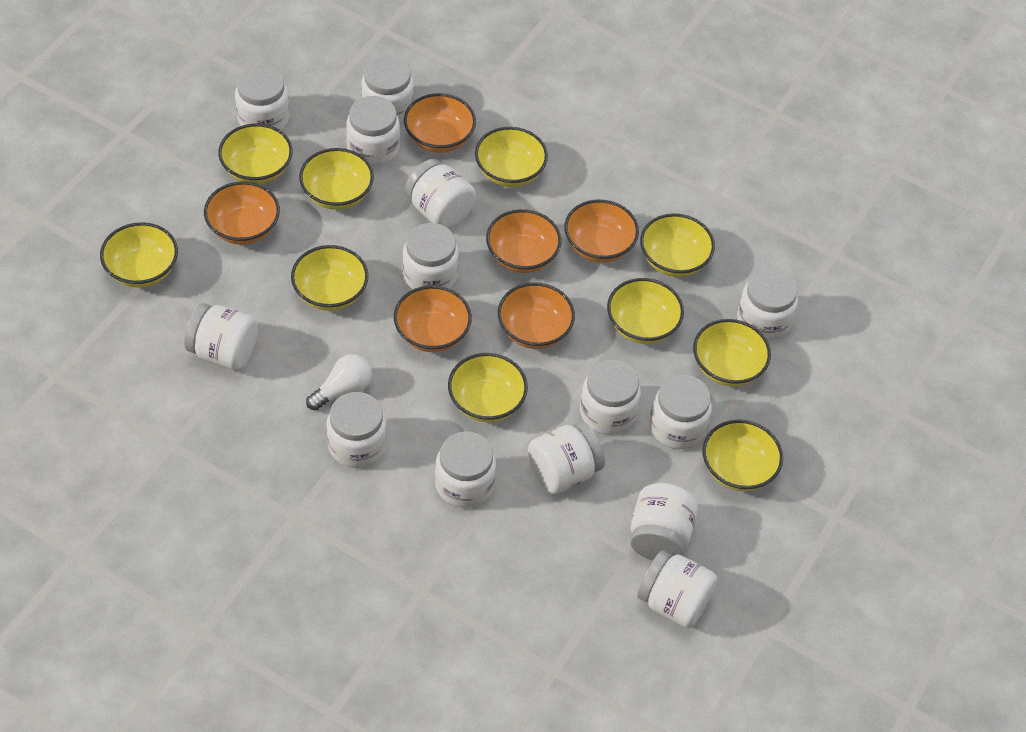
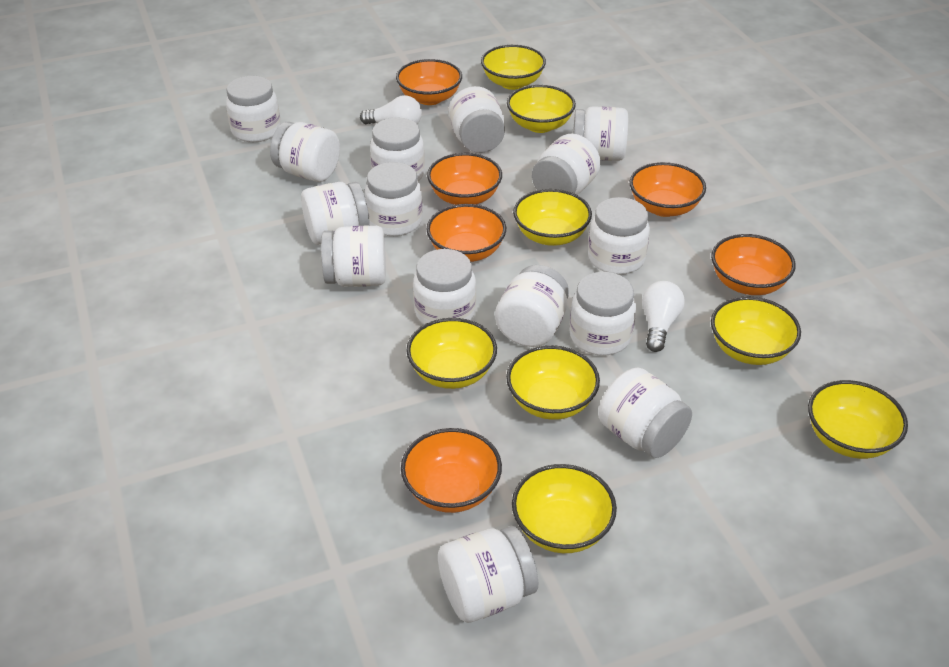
white jar: 14 -> 15
white light bulb: 1 -> 2
yellow bowl: 10 -> 8

